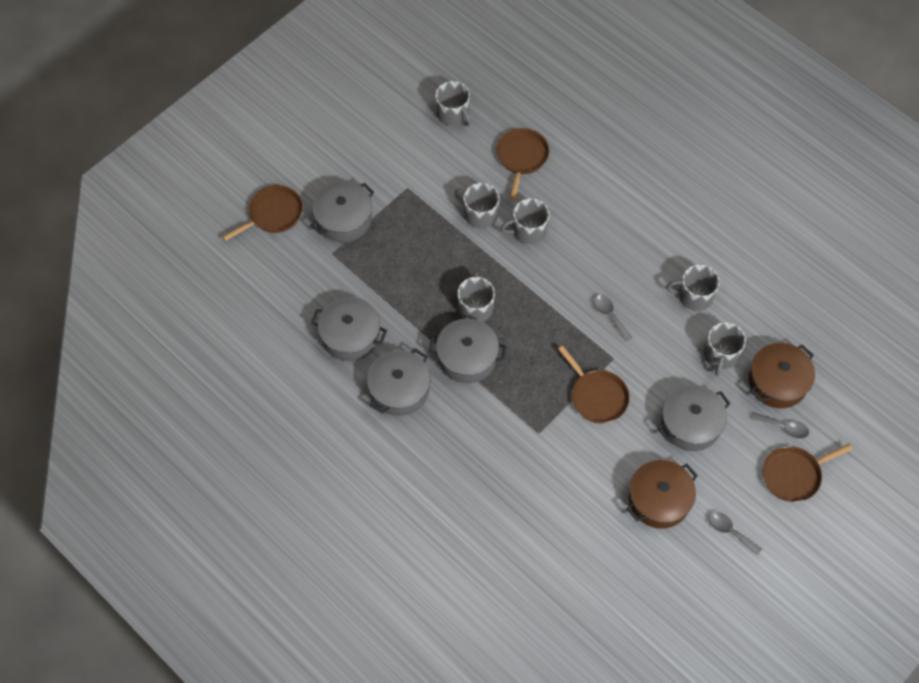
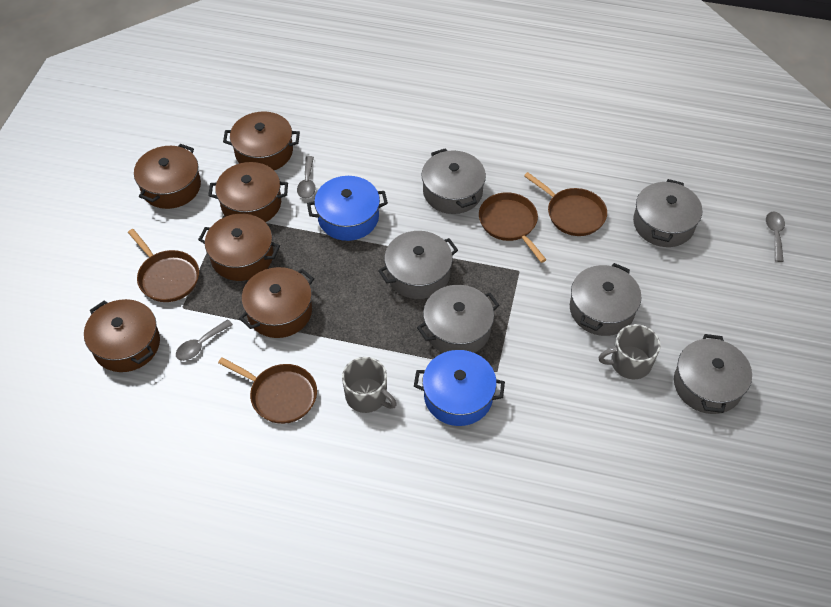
blue pot: 0 -> 2
brown pot: 2 -> 6
grey mug: 6 -> 2
grey pot: 5 -> 6

